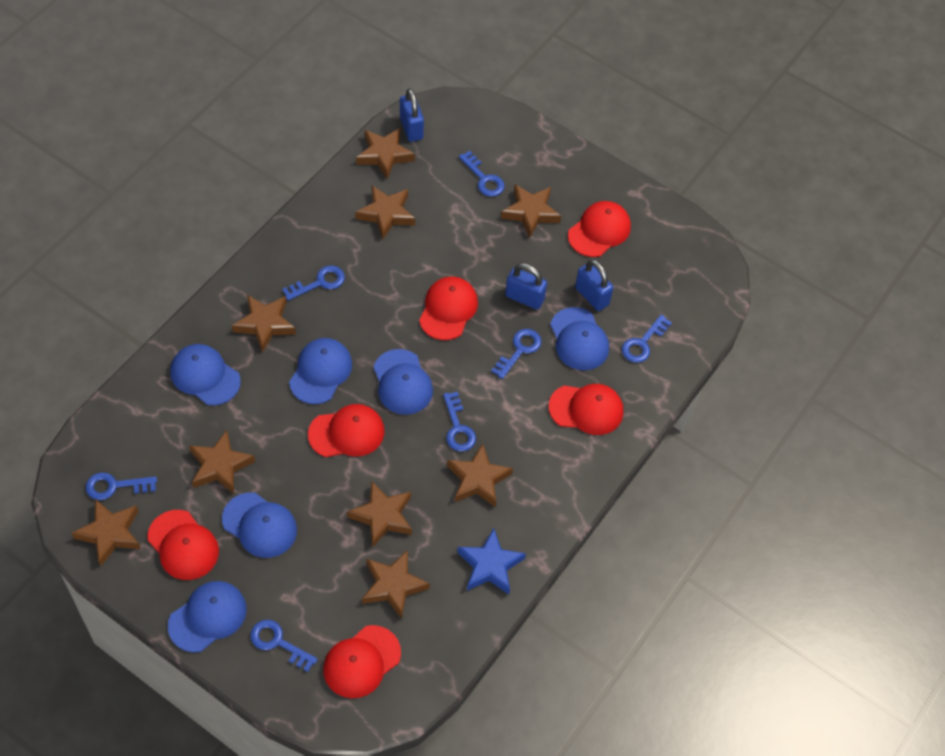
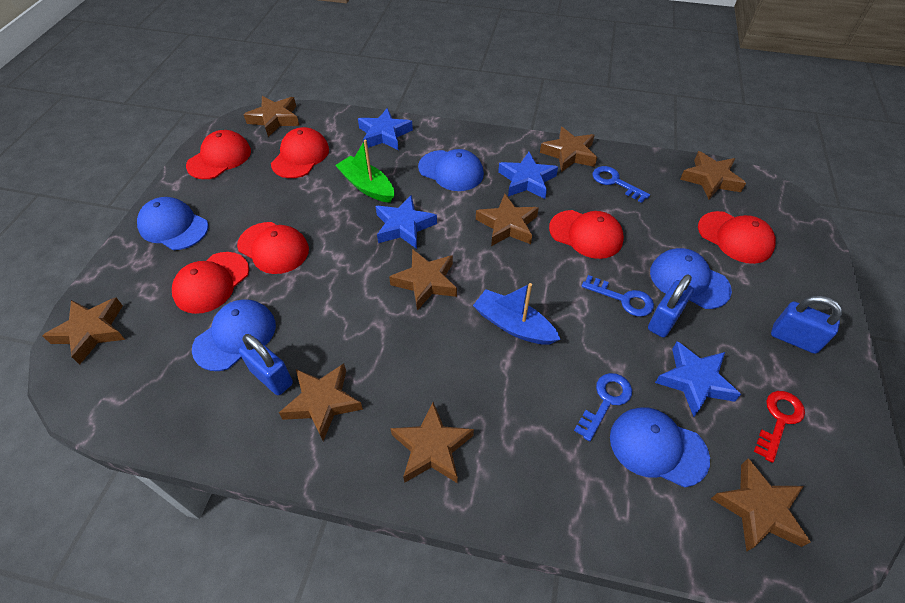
blue boat: 0 -> 1
blue cap: 6 -> 5
blue key: 7 -> 3
blue star: 1 -> 4
green boat: 0 -> 1
red key: 0 -> 1

